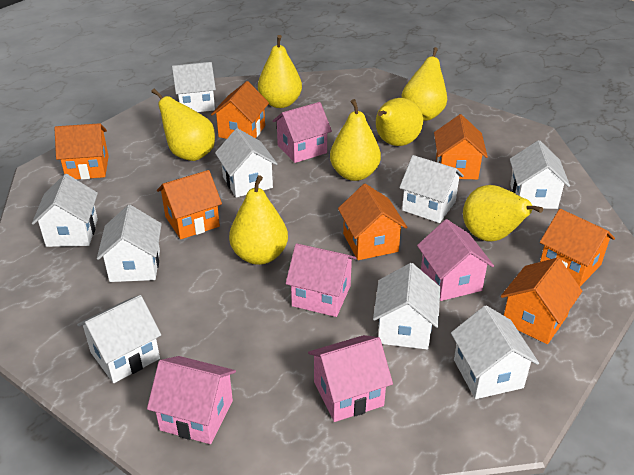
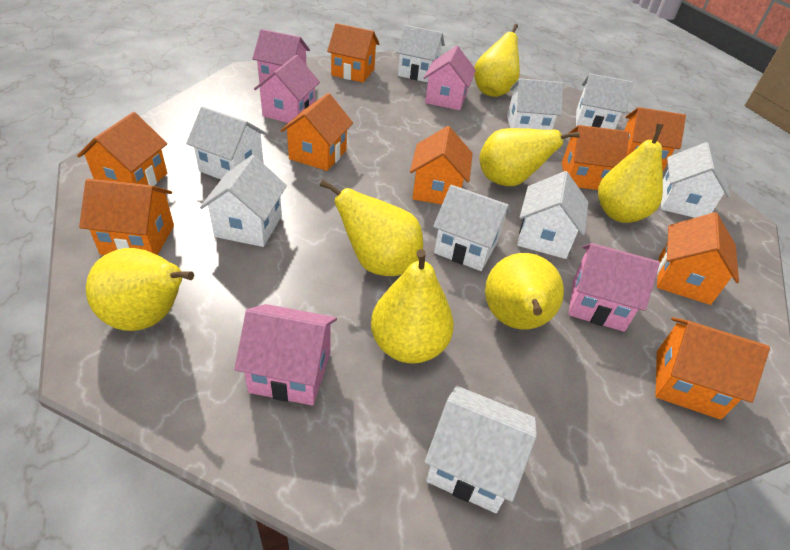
orange house: 7 -> 9

